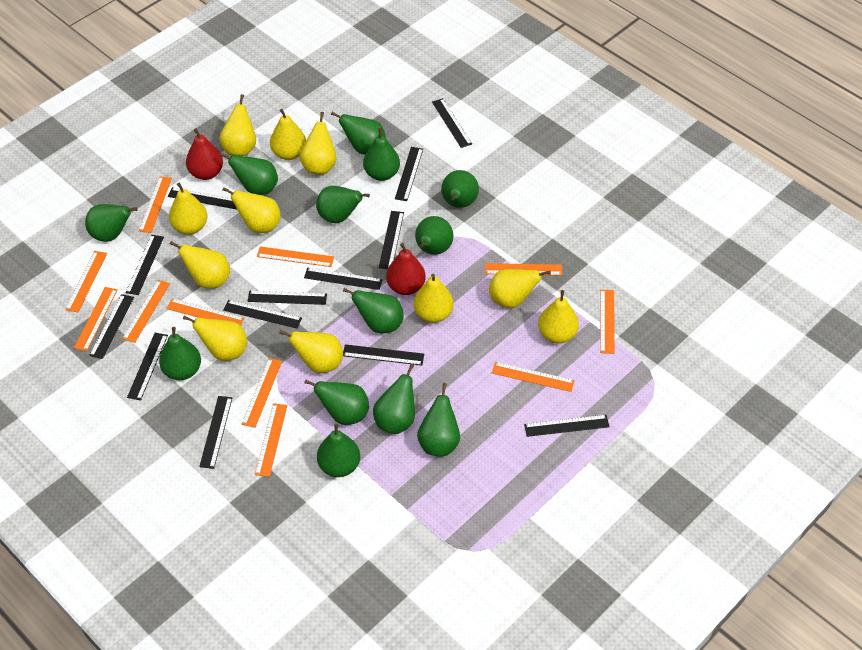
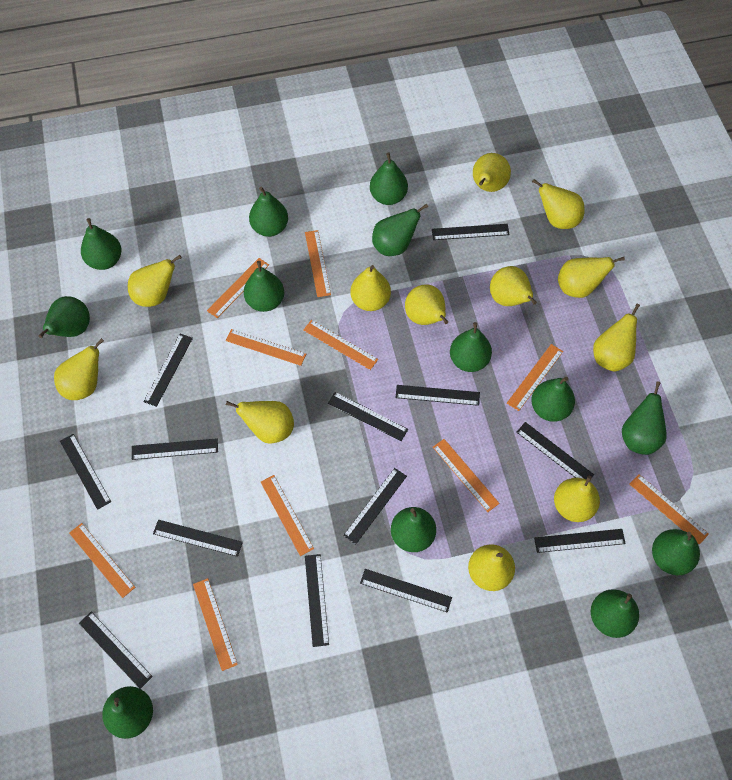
orange ruler: 11 -> 10
red pear: 2 -> 0
yellow pear: 11 -> 12

